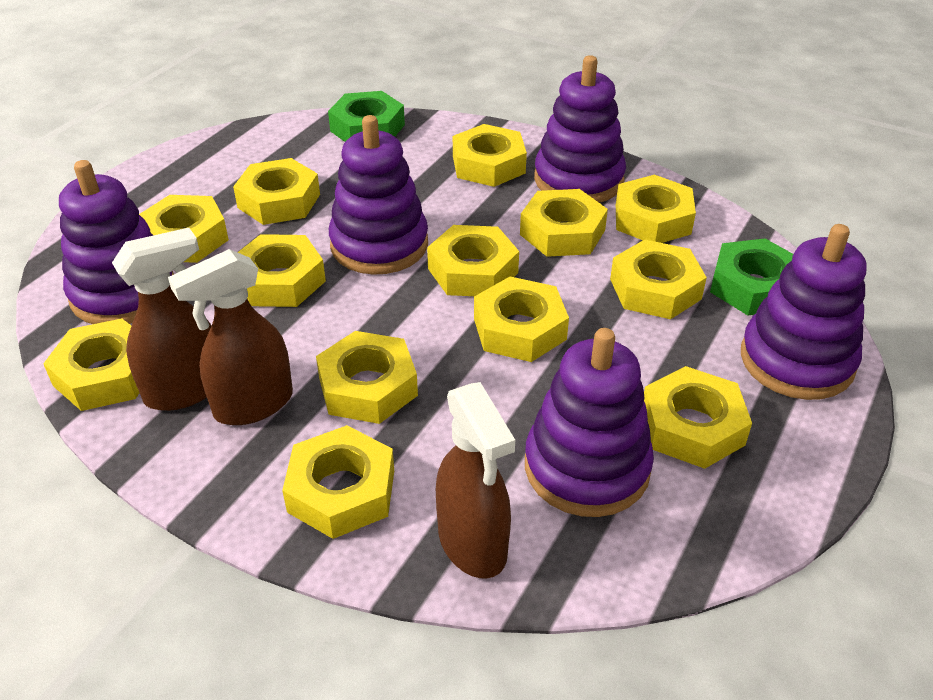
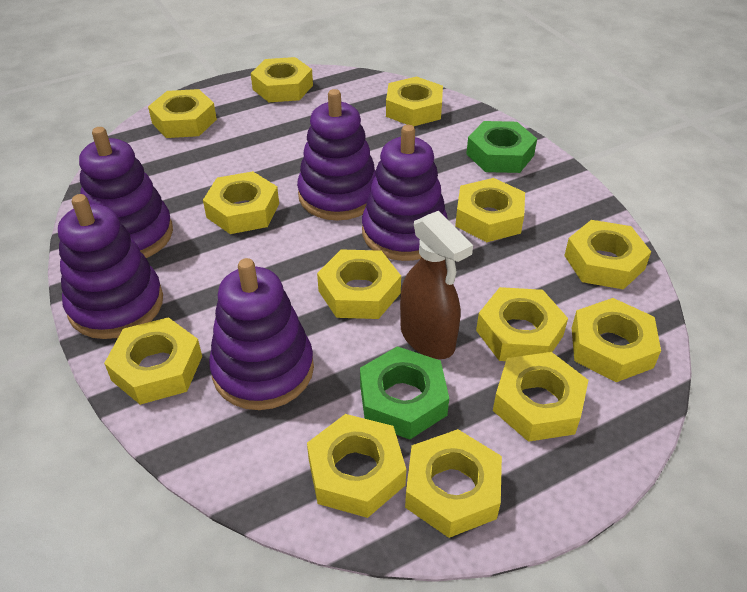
brown spray bottle: 3 -> 1

